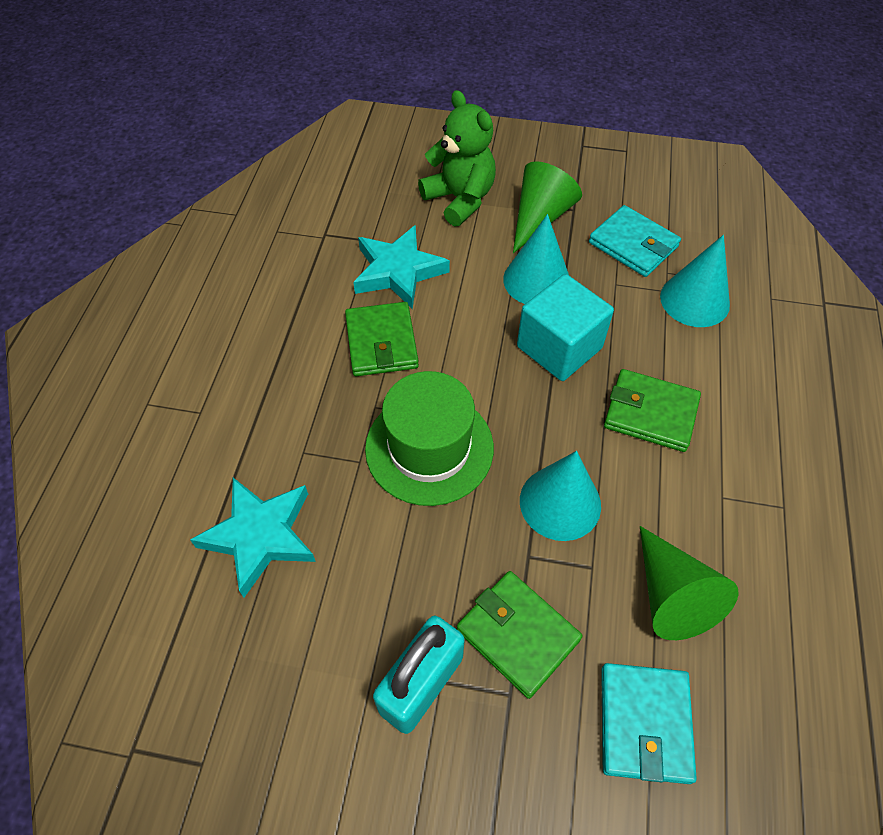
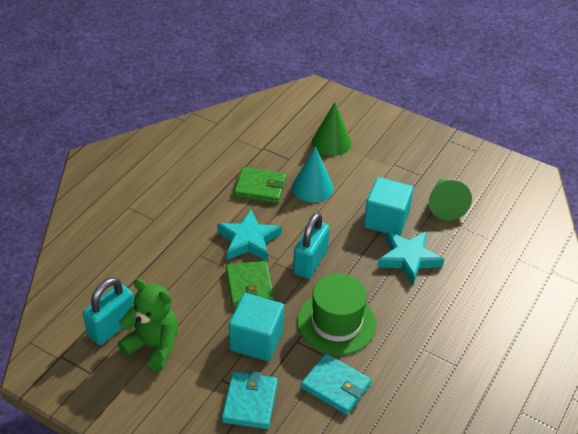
green wallet: 3 -> 2
turquoise cone: 3 -> 1
turquoise cube: 1 -> 2
turquoise padlock: 1 -> 2

